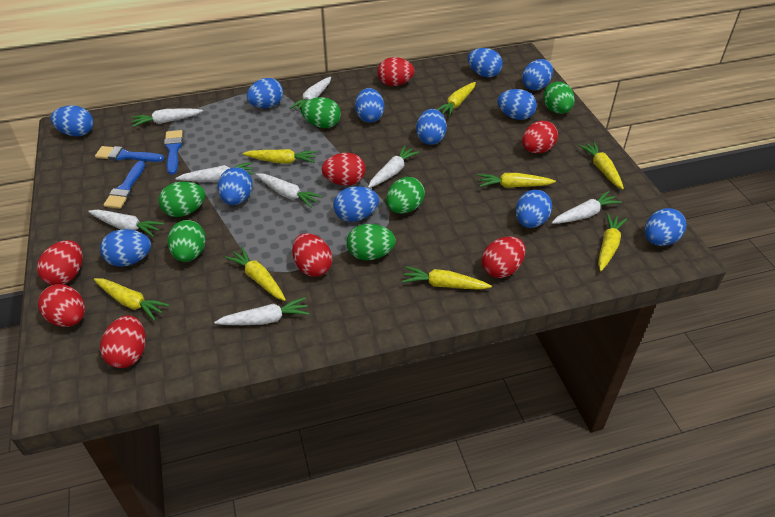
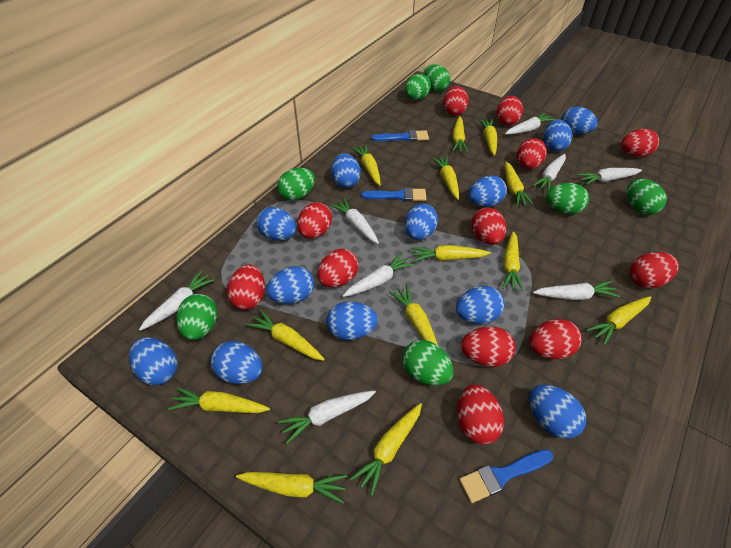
green egg: 6 -> 7
red egg: 8 -> 12
yellow carrot: 8 -> 13

